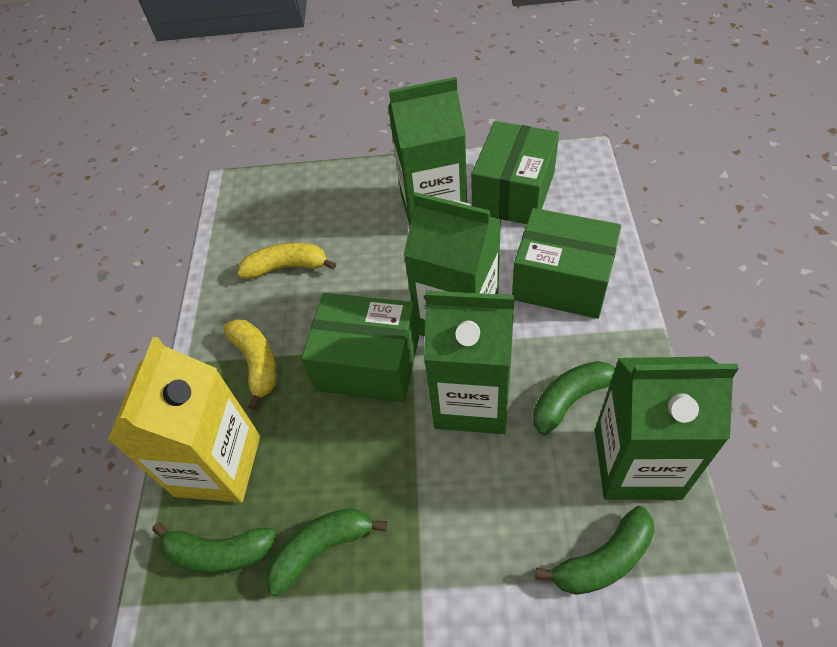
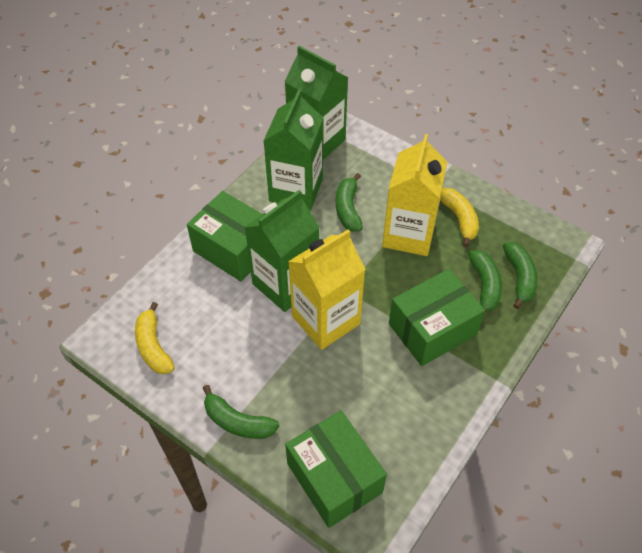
green carton: 4 -> 3
yellow carton: 1 -> 2

